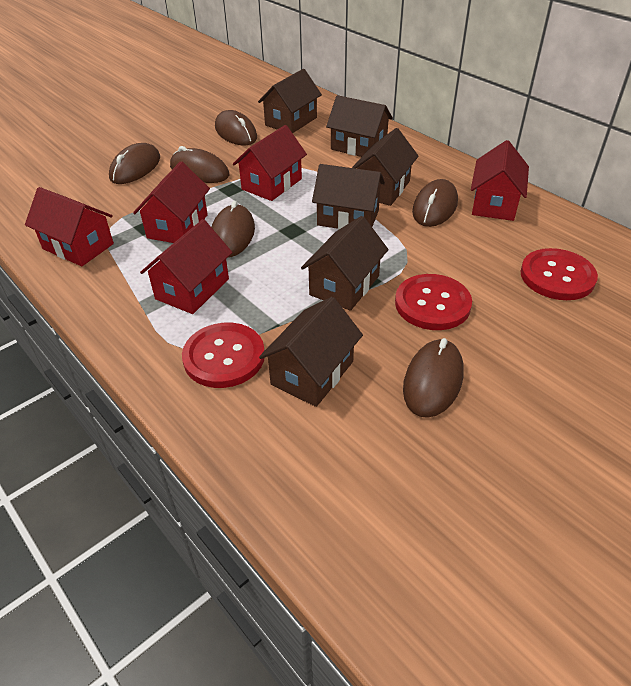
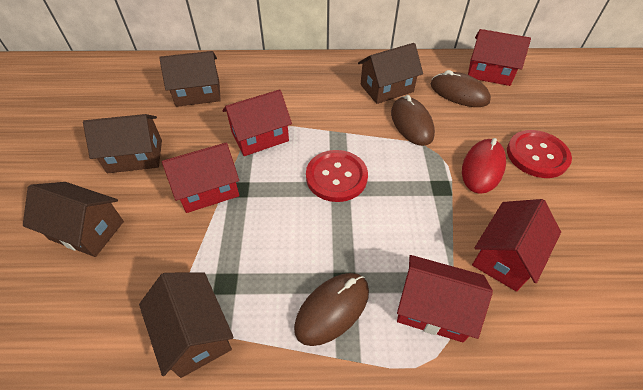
brown house: 6 -> 5
brown mouse: 6 -> 3
red button: 3 -> 2
red mouse: 0 -> 1

